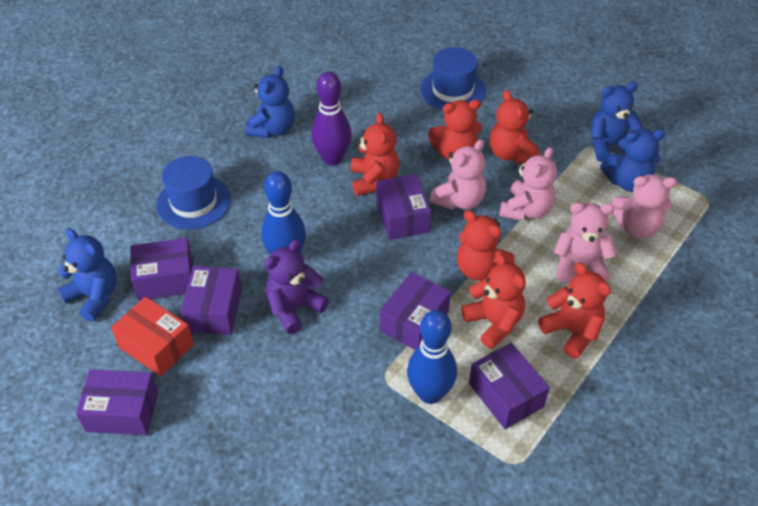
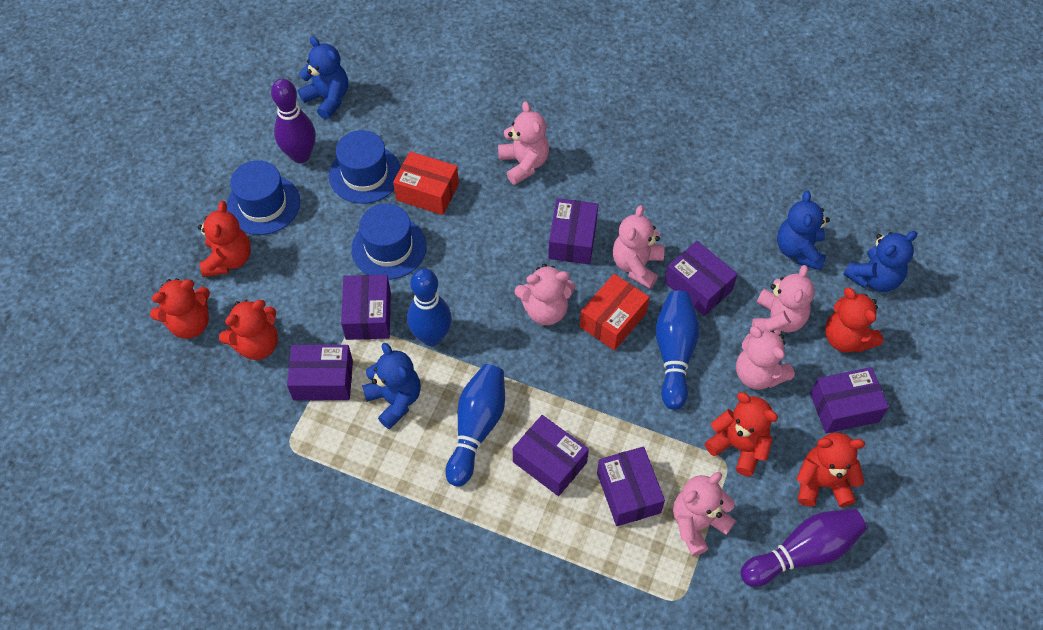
blue bowling pin: 2 -> 3
blue hat: 2 -> 3
pink teddy bear: 4 -> 6
purple bowling pin: 1 -> 2
purple box: 6 -> 7
purple teddy bear: 1 -> 0
red box: 1 -> 2

